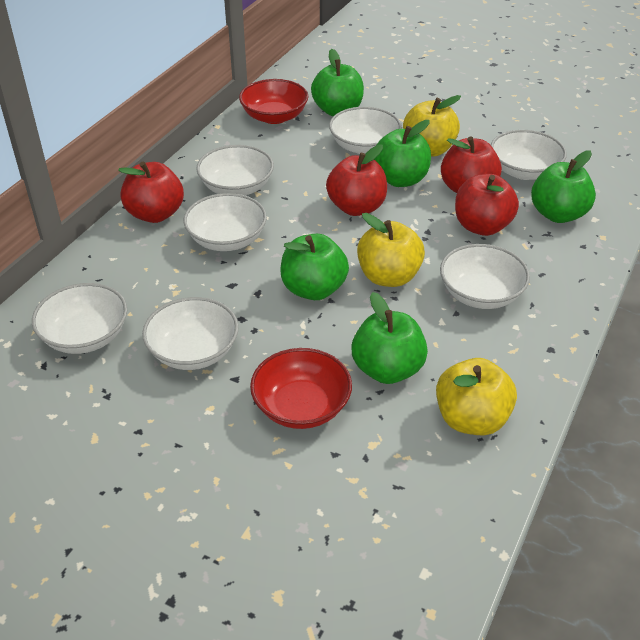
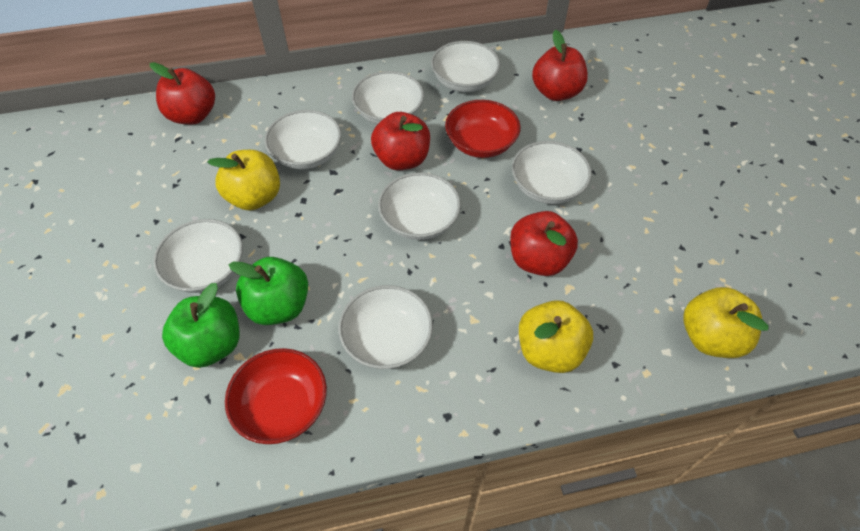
green apple: 5 -> 2

